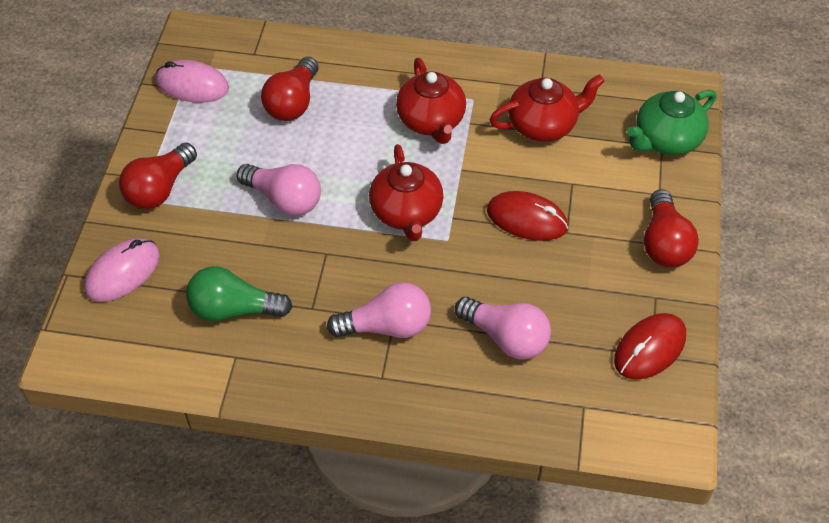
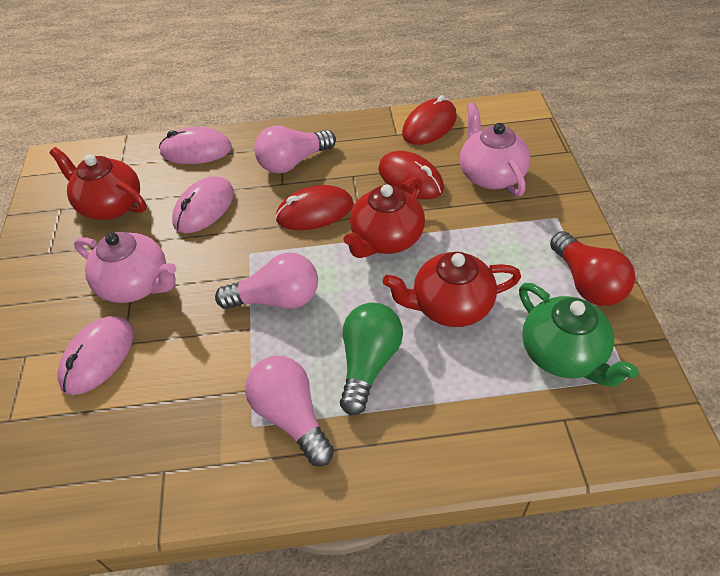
pink mouse: 2 -> 3
pink teapot: 0 -> 2
red light bulb: 3 -> 1
red mouse: 2 -> 3

